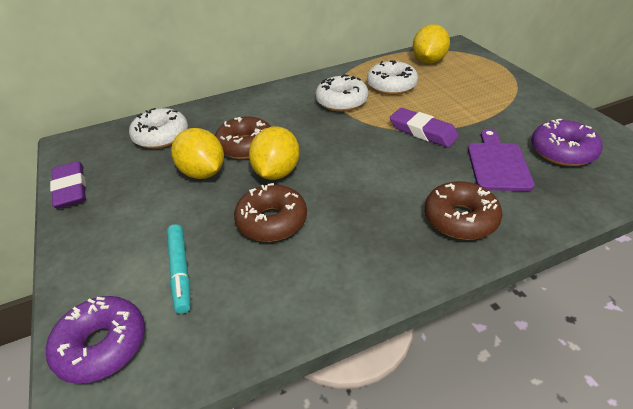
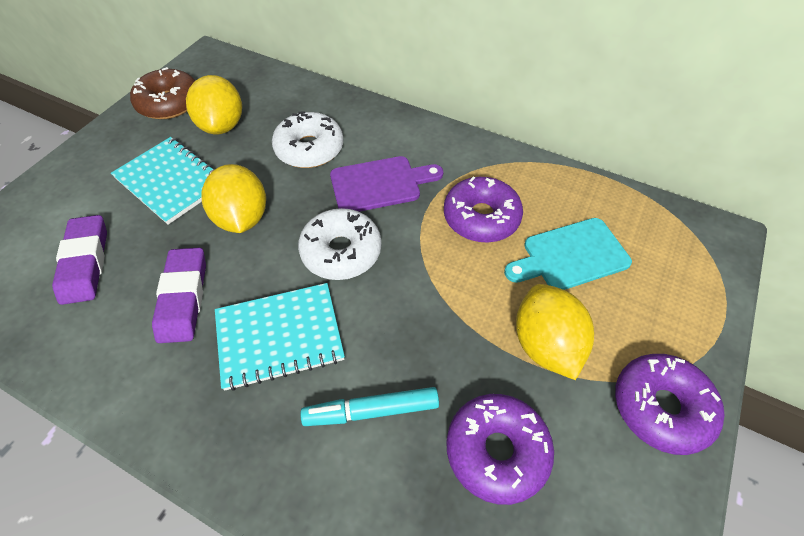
brown donut: 3 -> 1
purple donut: 2 -> 3
turquoise cutting board: 0 -> 1
turquoise notebook: 0 -> 2
white donut: 3 -> 2

